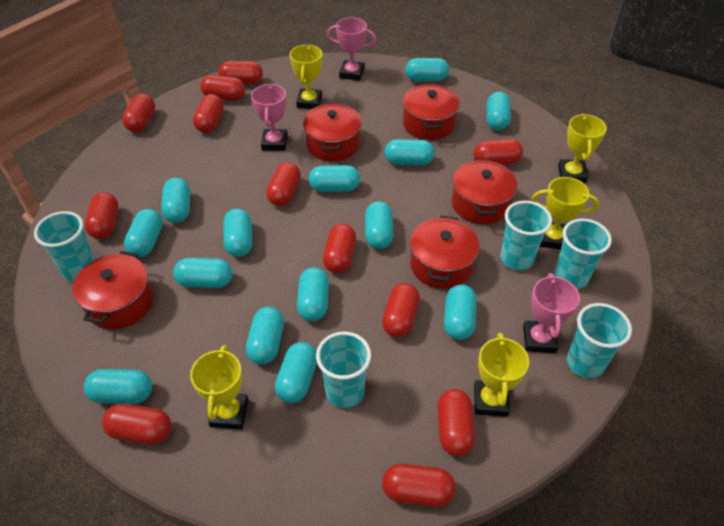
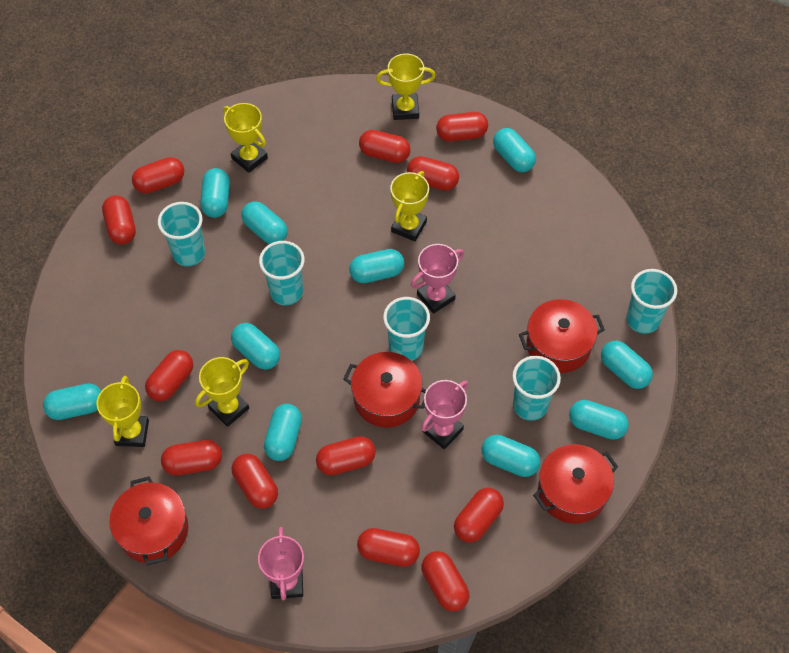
red pot: 5 -> 4
turquoise capsule: 14 -> 10

